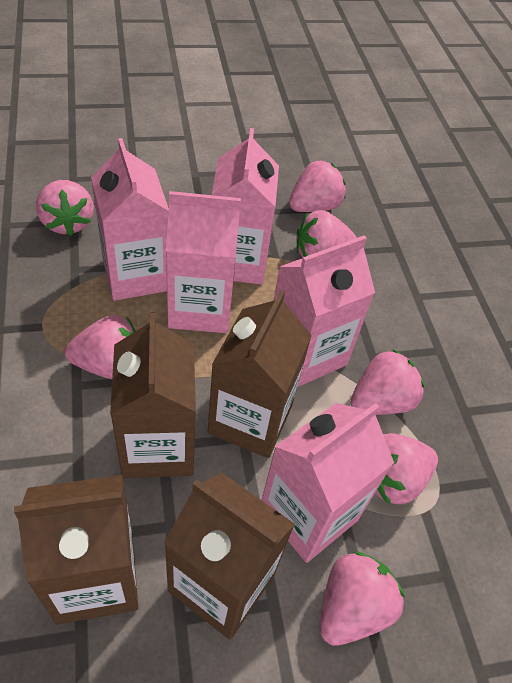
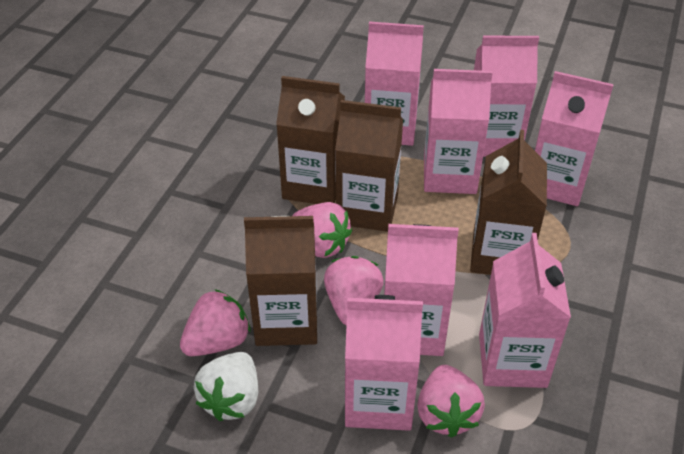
pink carton: 5 -> 7
pink strawberry: 7 -> 4
white strawberry: 0 -> 1

